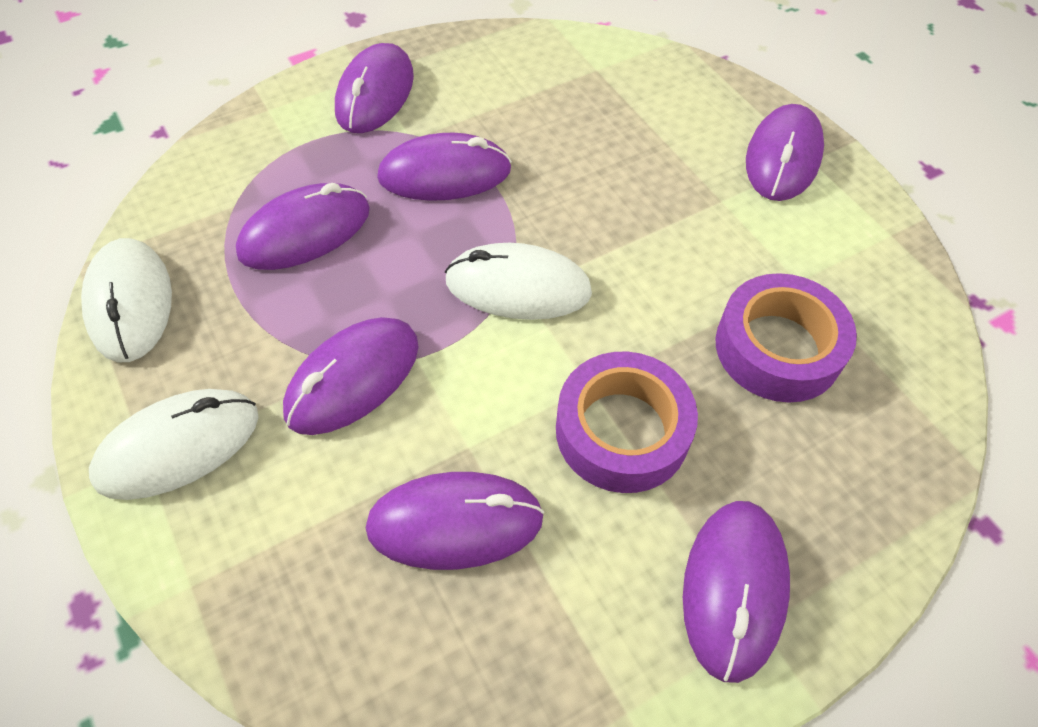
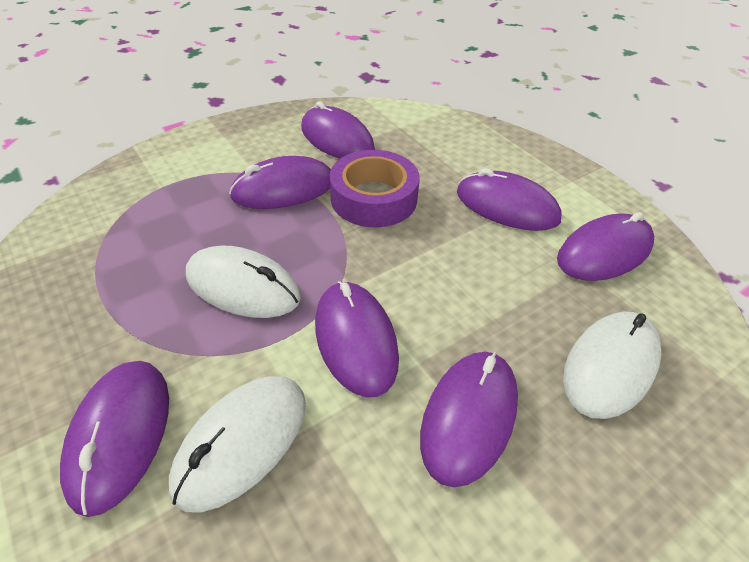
purple tape: 2 -> 1

